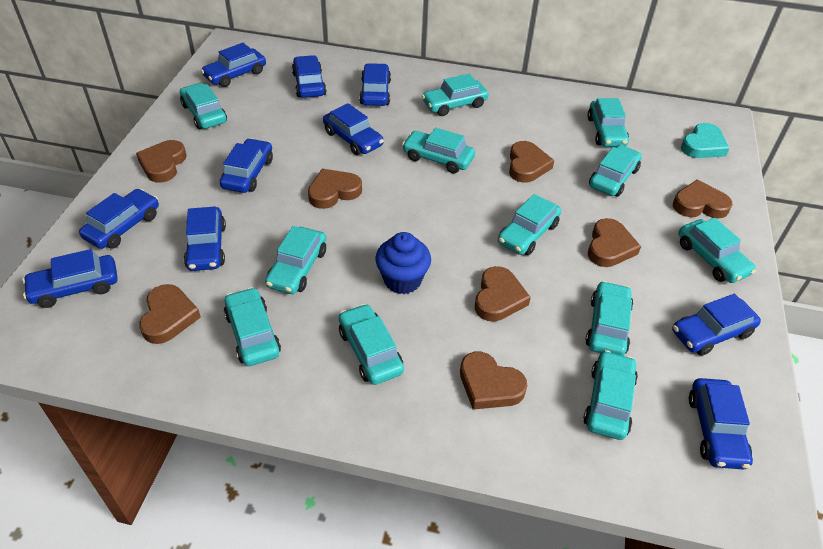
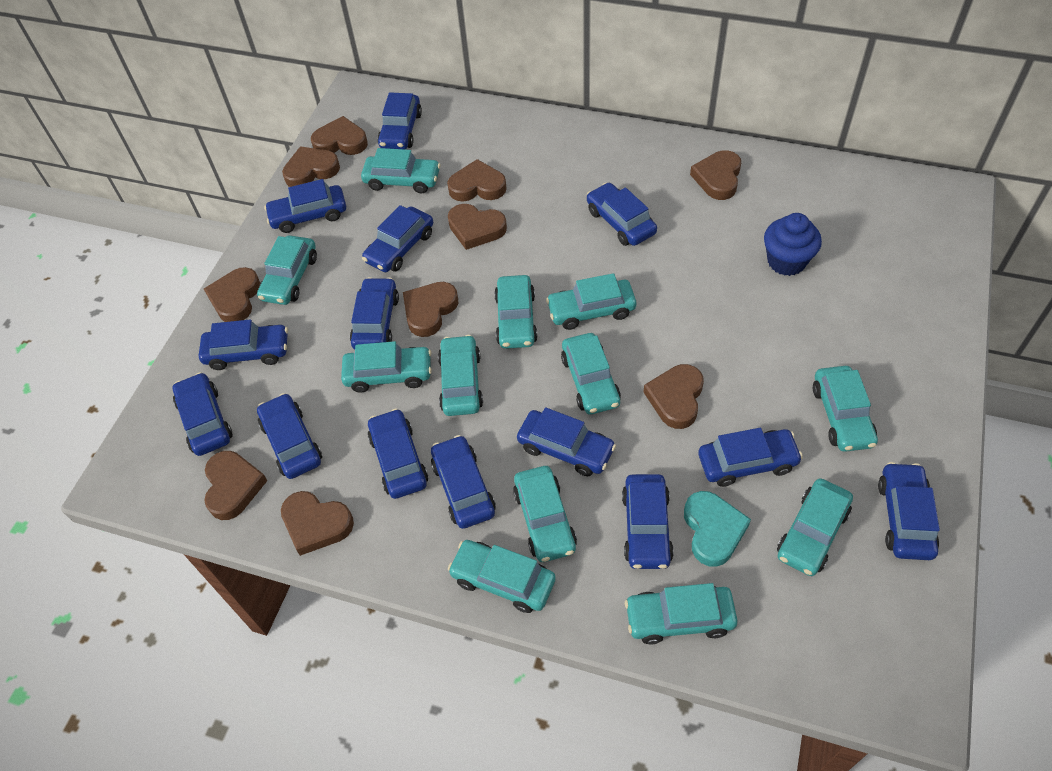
blue car: 10 -> 14
brown heart: 8 -> 10

